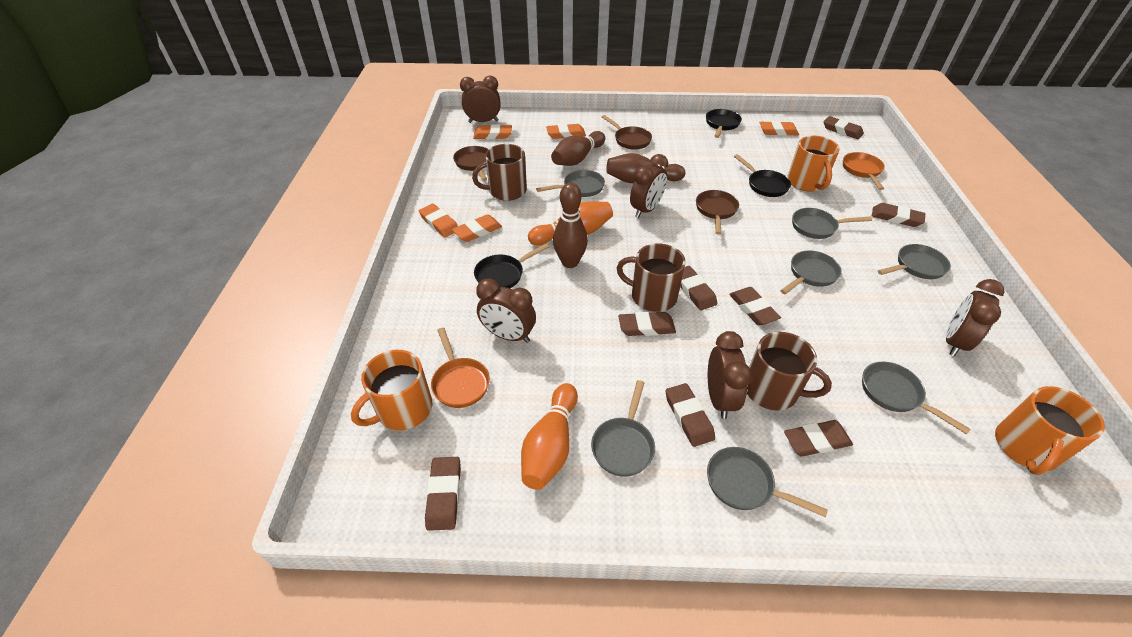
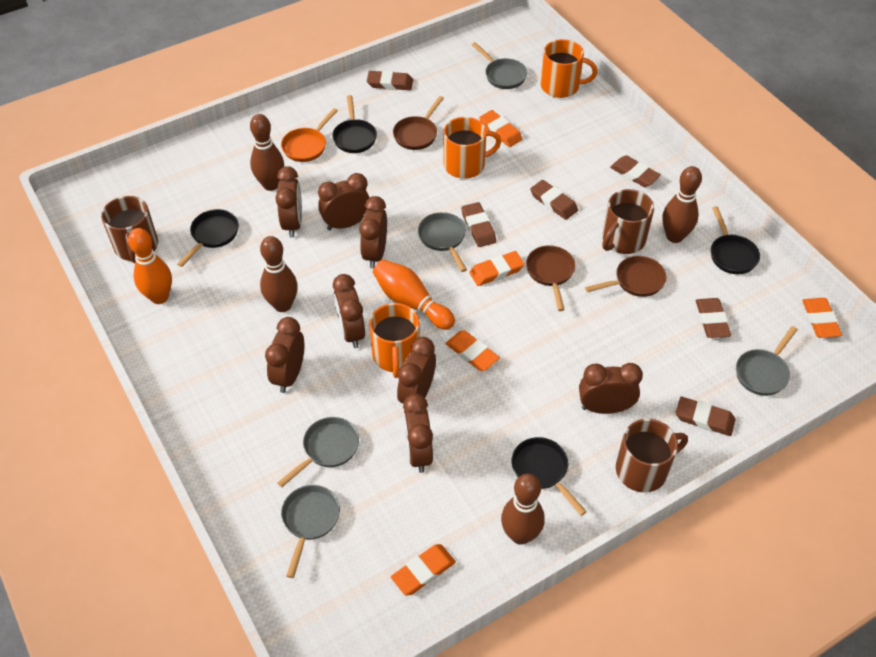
black pan: 3 -> 4
brown bowling pin: 3 -> 4
brown clock: 5 -> 8
brown eraser: 8 -> 6
grey pan: 7 -> 5
orange pan: 2 -> 1

